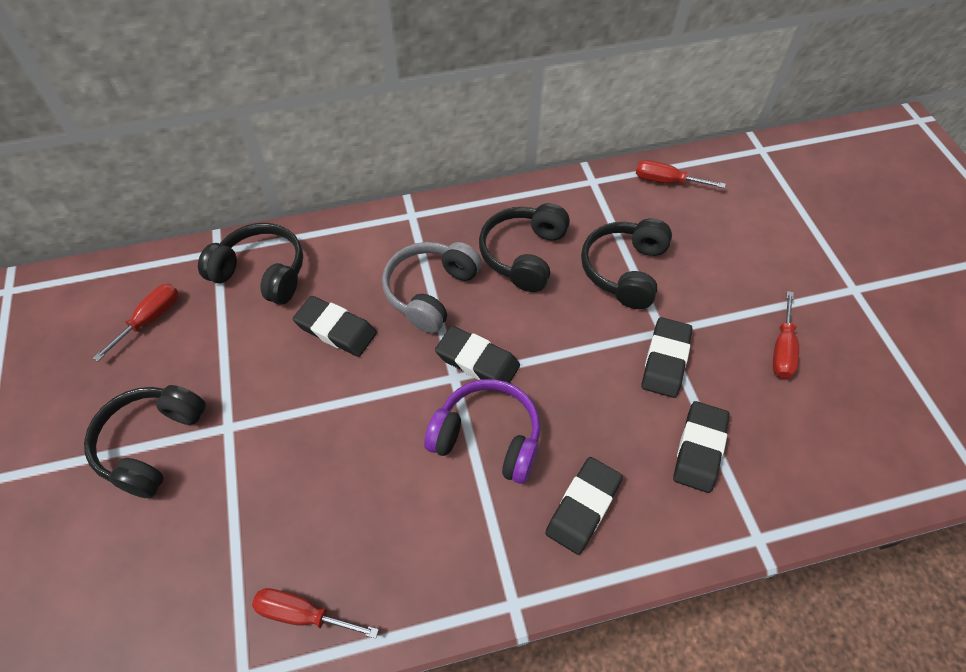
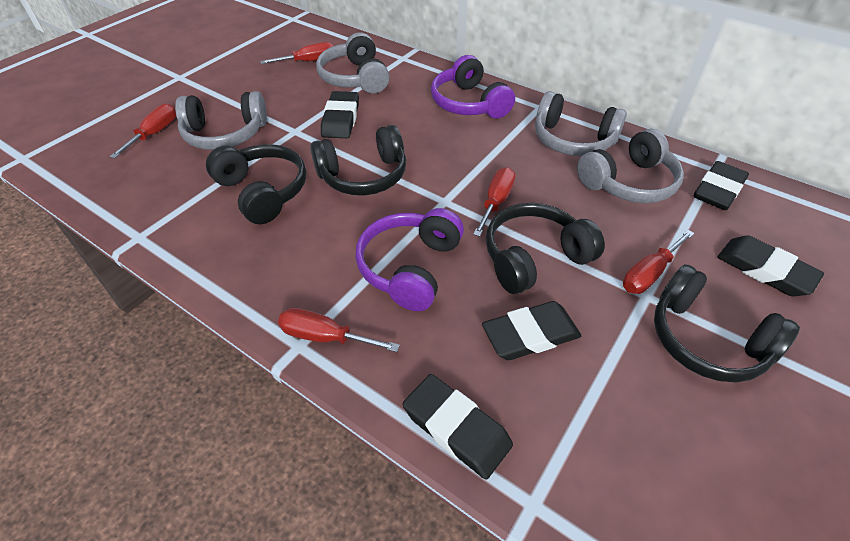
grey headphones: 1 -> 4
purple headphones: 1 -> 2
red screwdriver: 4 -> 5

